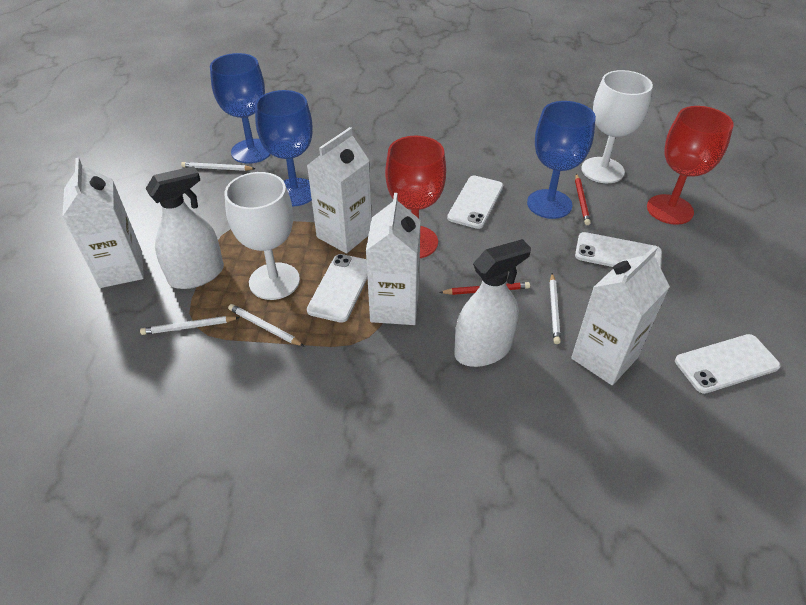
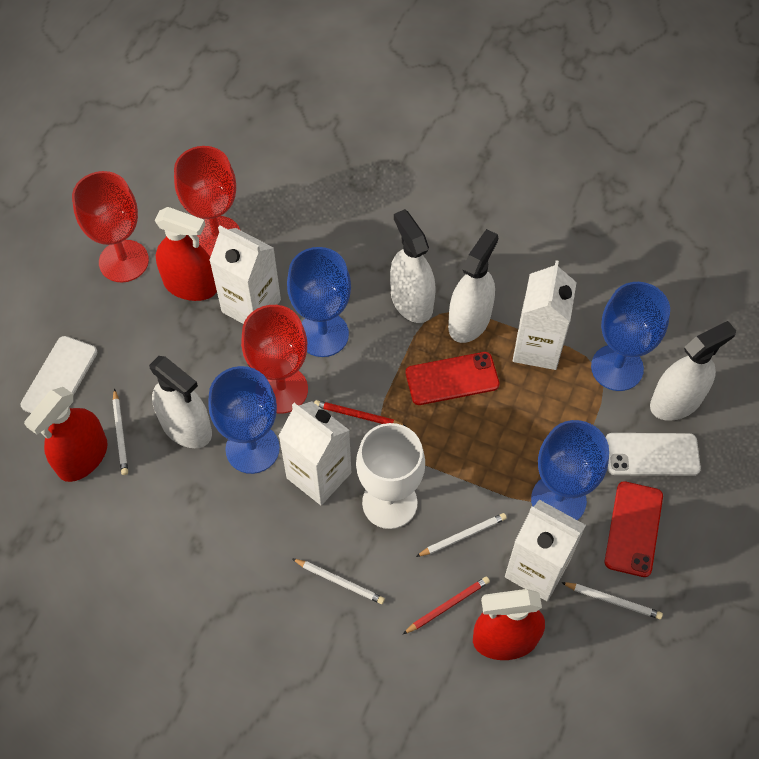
blue goblet: 3 -> 4
red goblet: 2 -> 3
red phone: 0 -> 2
red spray bottle: 0 -> 3
white goblet: 2 -> 1
white phone: 4 -> 2
white spray bottle: 2 -> 4

